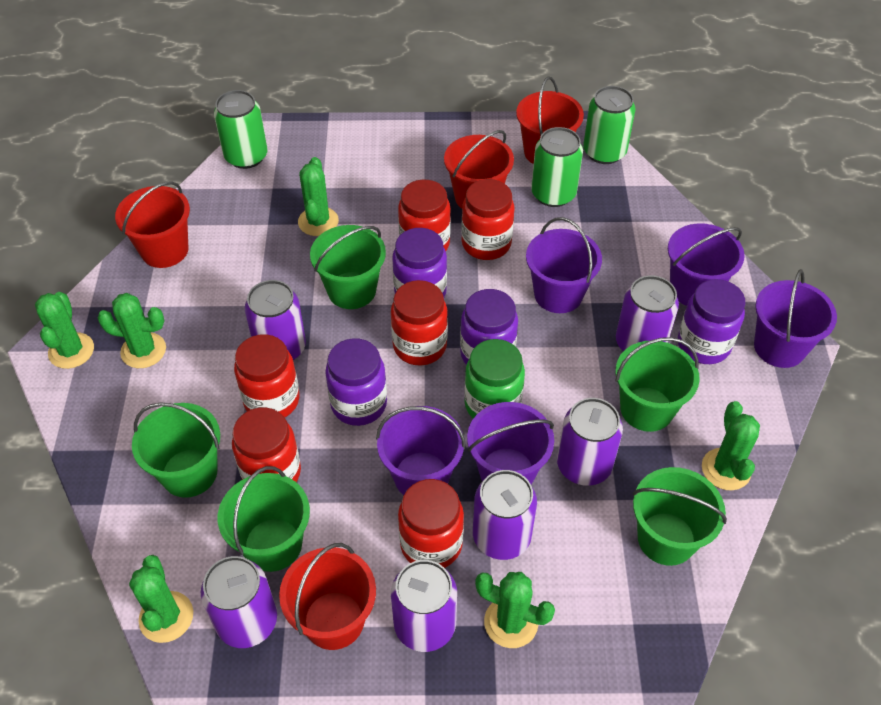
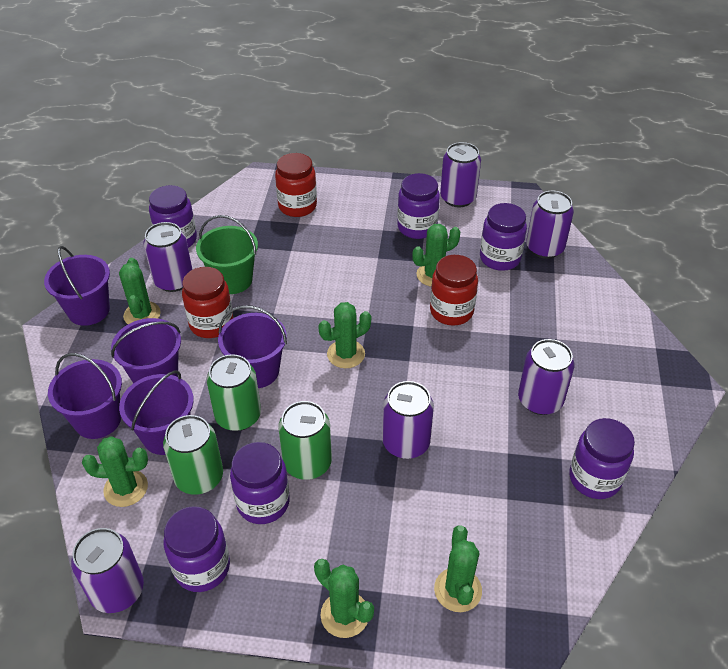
green bucket: 5 -> 1
green jar: 1 -> 0
purple jar: 4 -> 6
red bucket: 4 -> 0
red jar: 6 -> 3

